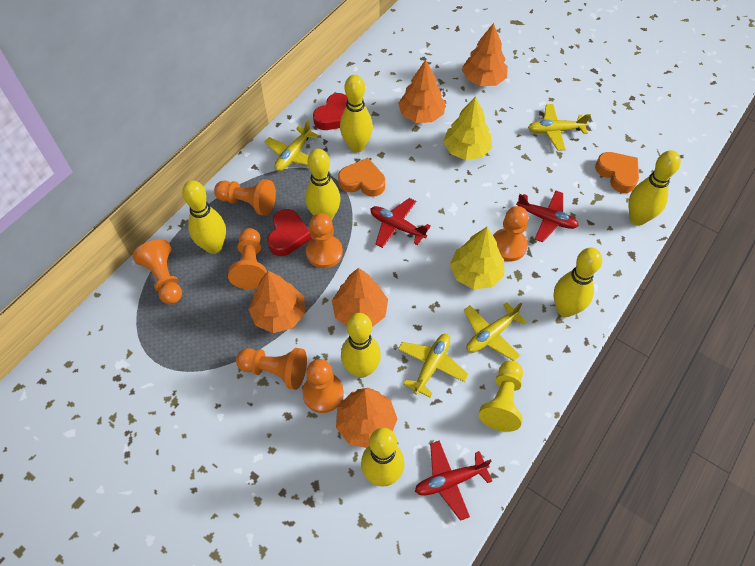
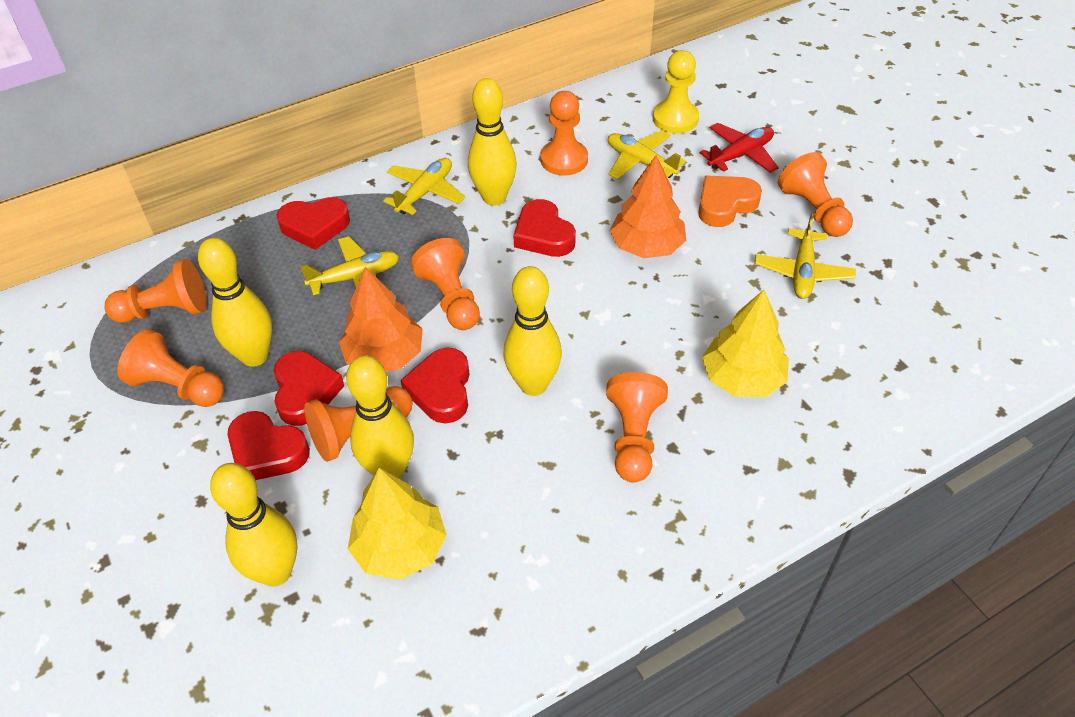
orange heart: 2 -> 1
orange tree: 5 -> 2
red heart: 2 -> 5
red plane: 3 -> 1
yellow bowling pin: 7 -> 5

